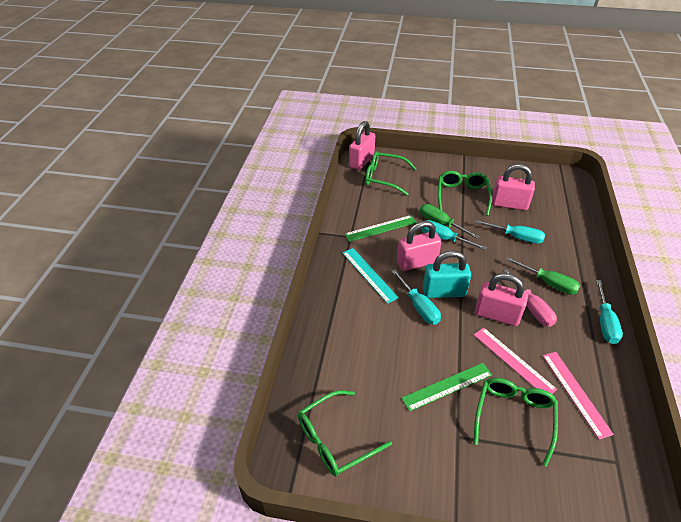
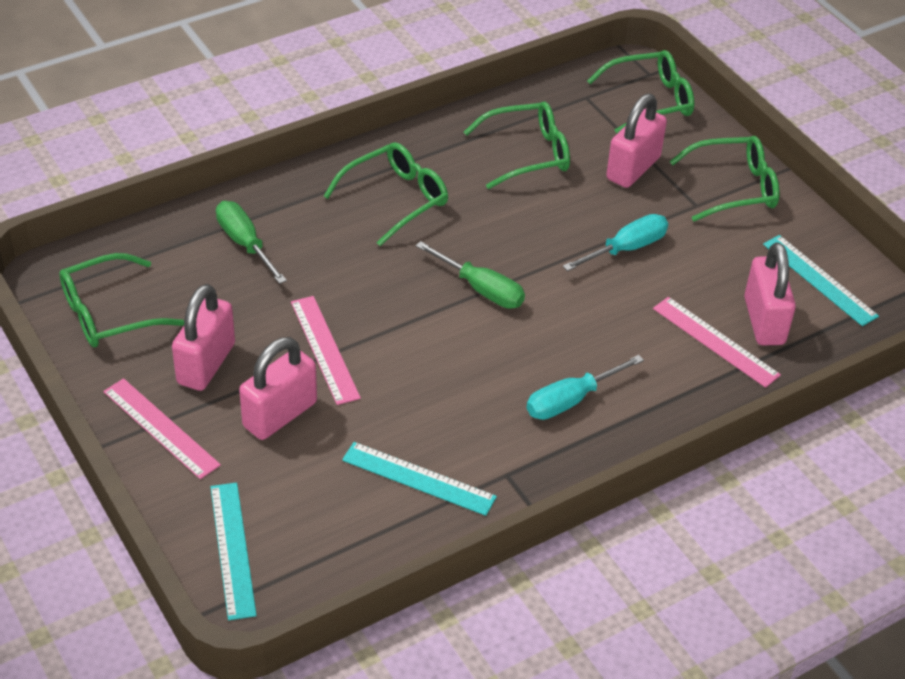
green glasses: 4 -> 5
green ruler: 2 -> 0
pink ruler: 2 -> 3
pink screwdriver: 1 -> 0
turquoise padlock: 1 -> 0
turquoise ruler: 1 -> 3
turquoise screwdriver: 4 -> 2

